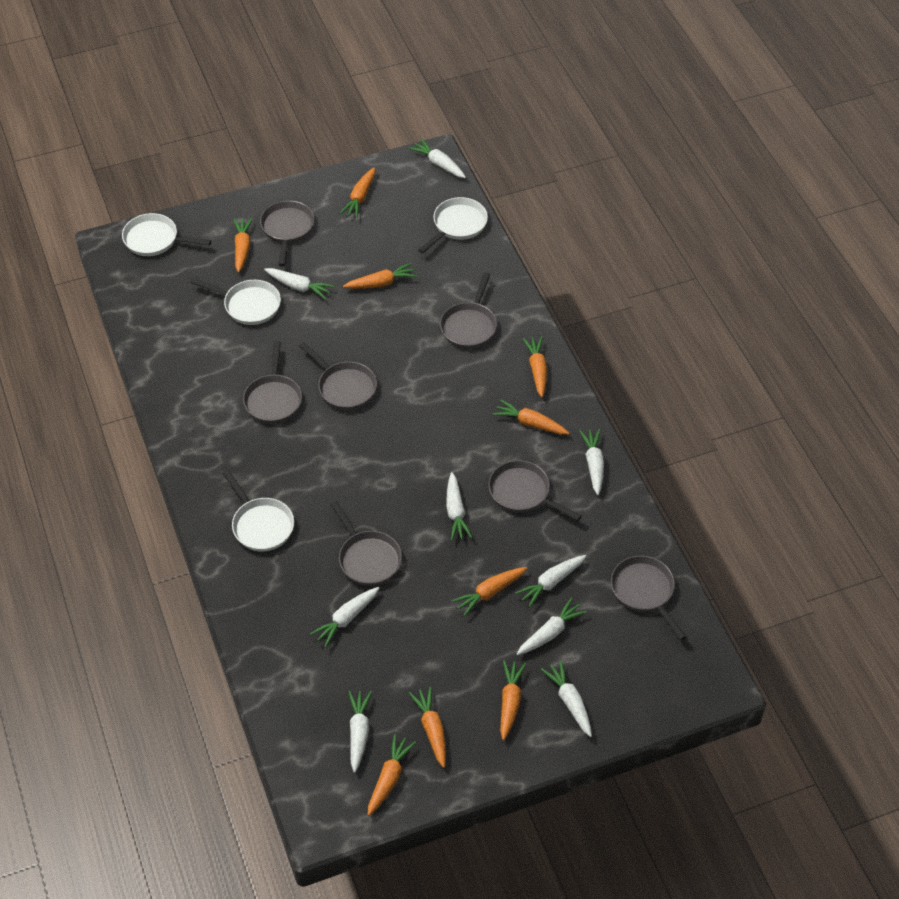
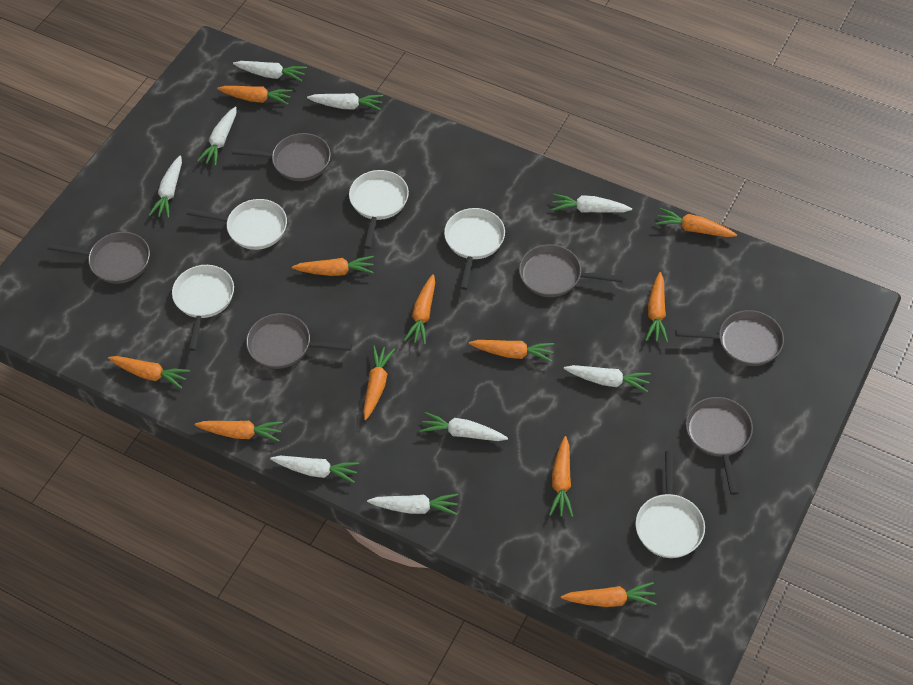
grey pan: 7 -> 6
orange carrot: 9 -> 11
white pan: 4 -> 5

